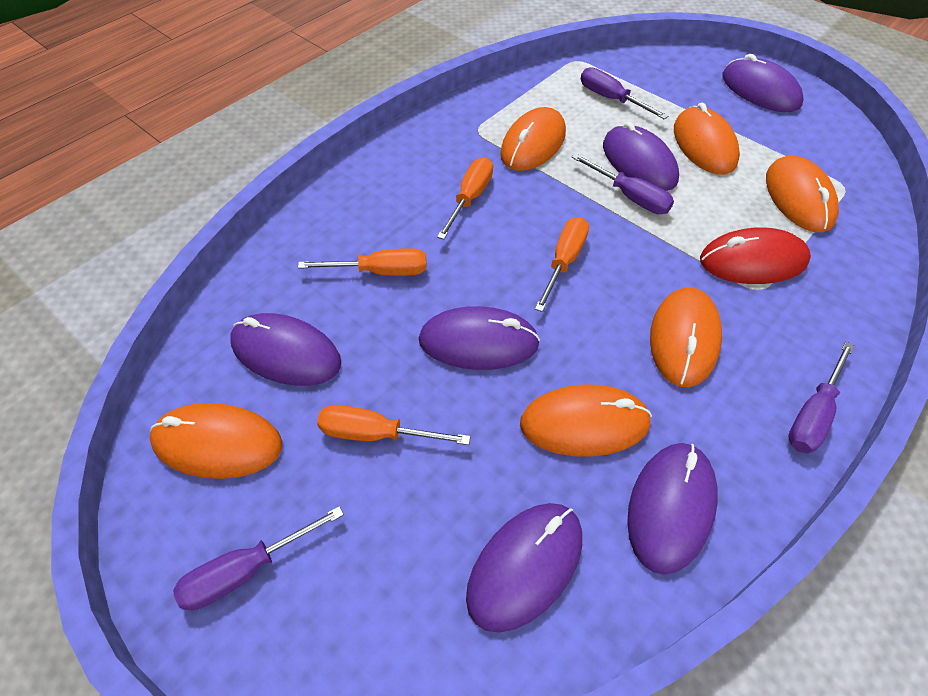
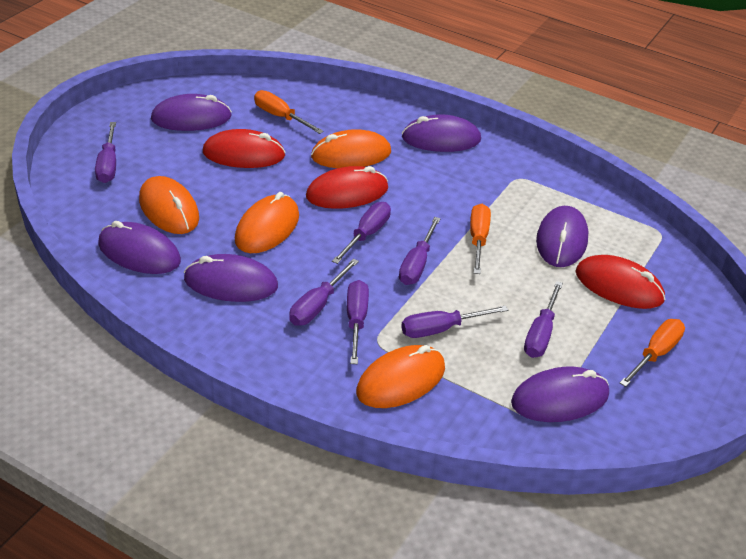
orange mouse: 6 -> 4
orange screwdriver: 4 -> 3
purple screwdriver: 4 -> 7
red mouse: 1 -> 3

